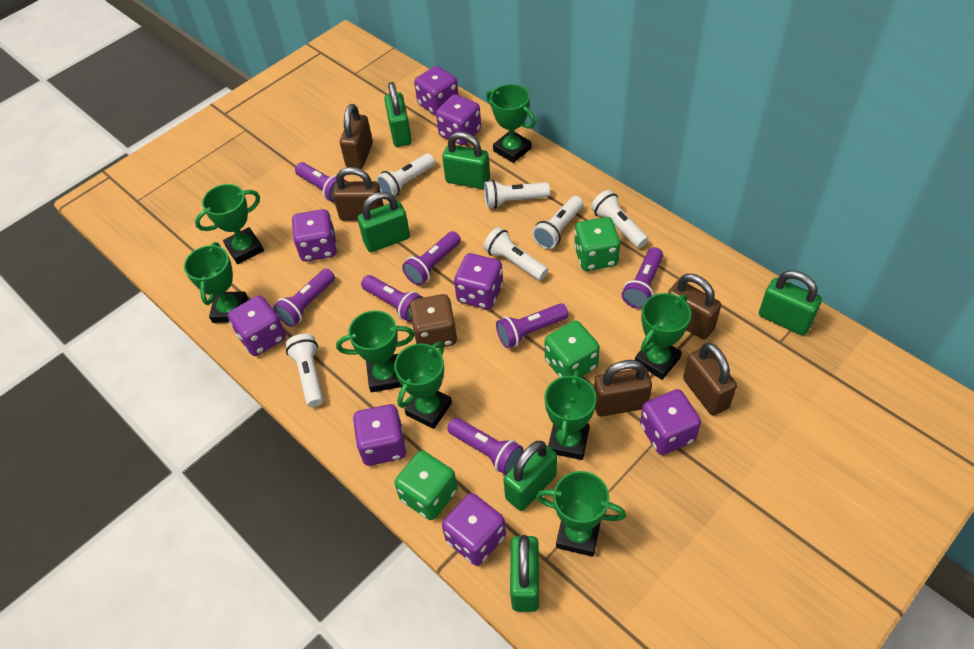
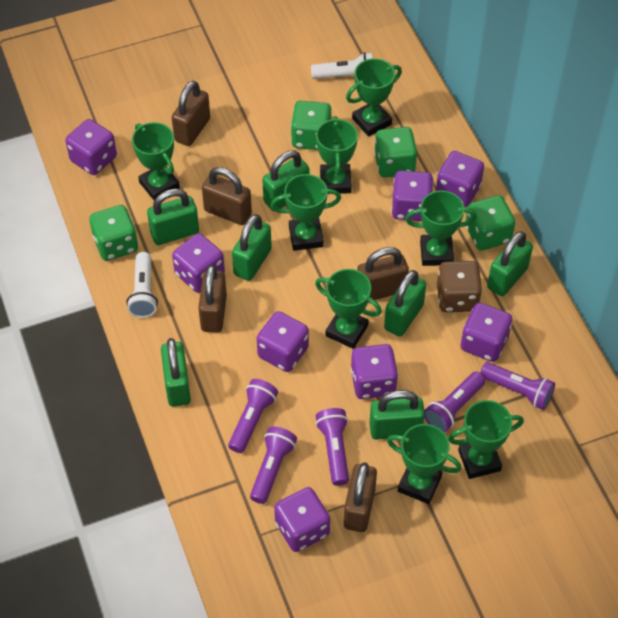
green dice: 3 -> 4
green padlock: 6 -> 7
purple flashlight: 7 -> 5
white flashlight: 6 -> 2

